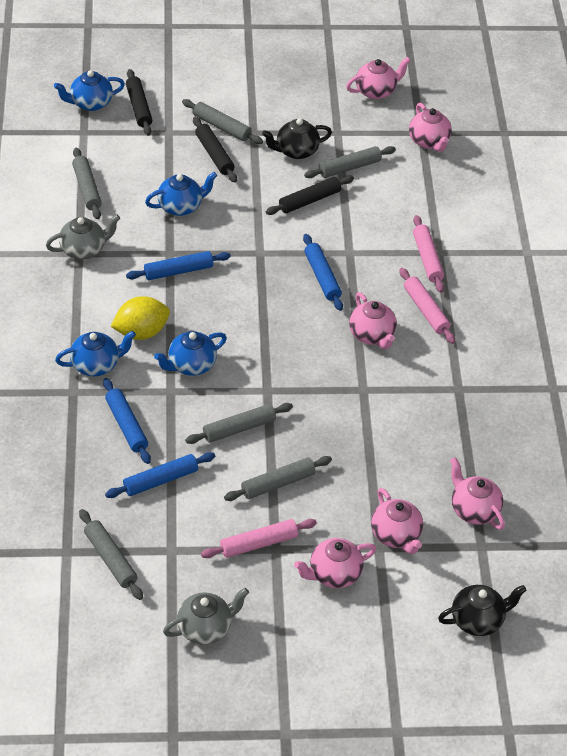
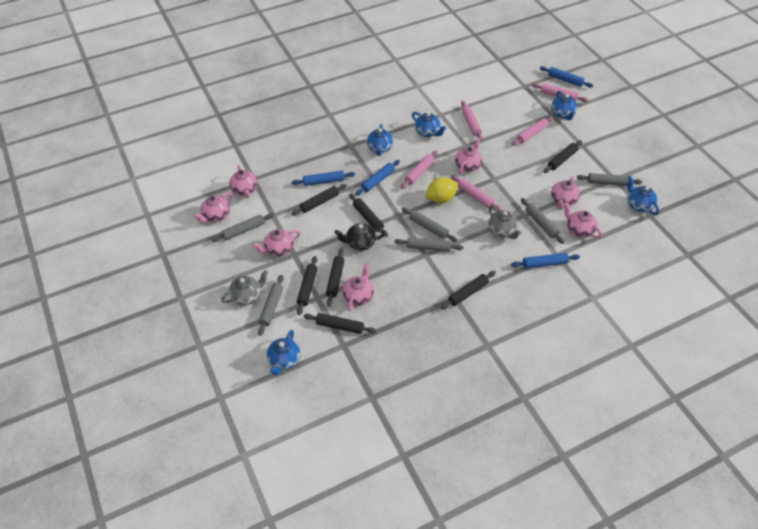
black rolling pin: 3 -> 7
black teapot: 2 -> 1
blue teapot: 4 -> 5
pink rolling pin: 3 -> 5
pink teapot: 6 -> 7

